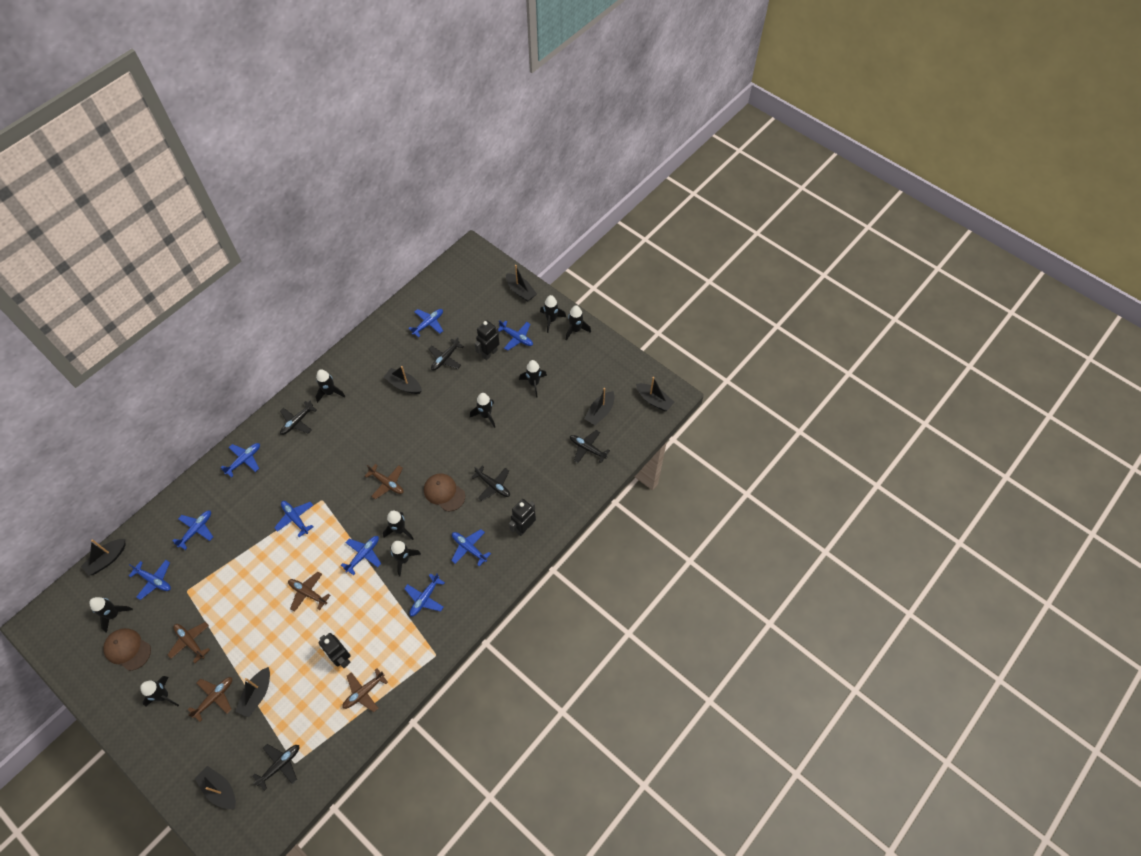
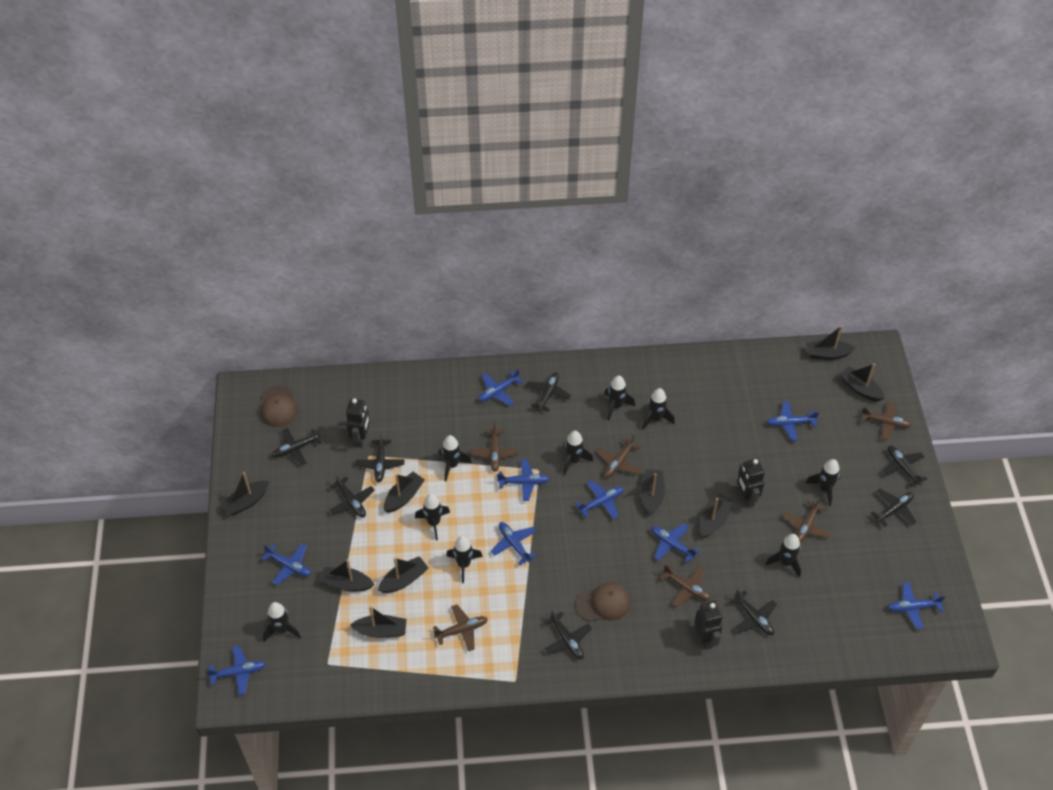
black boat: 7 -> 9
black plane: 5 -> 8
brown plane: 5 -> 6

